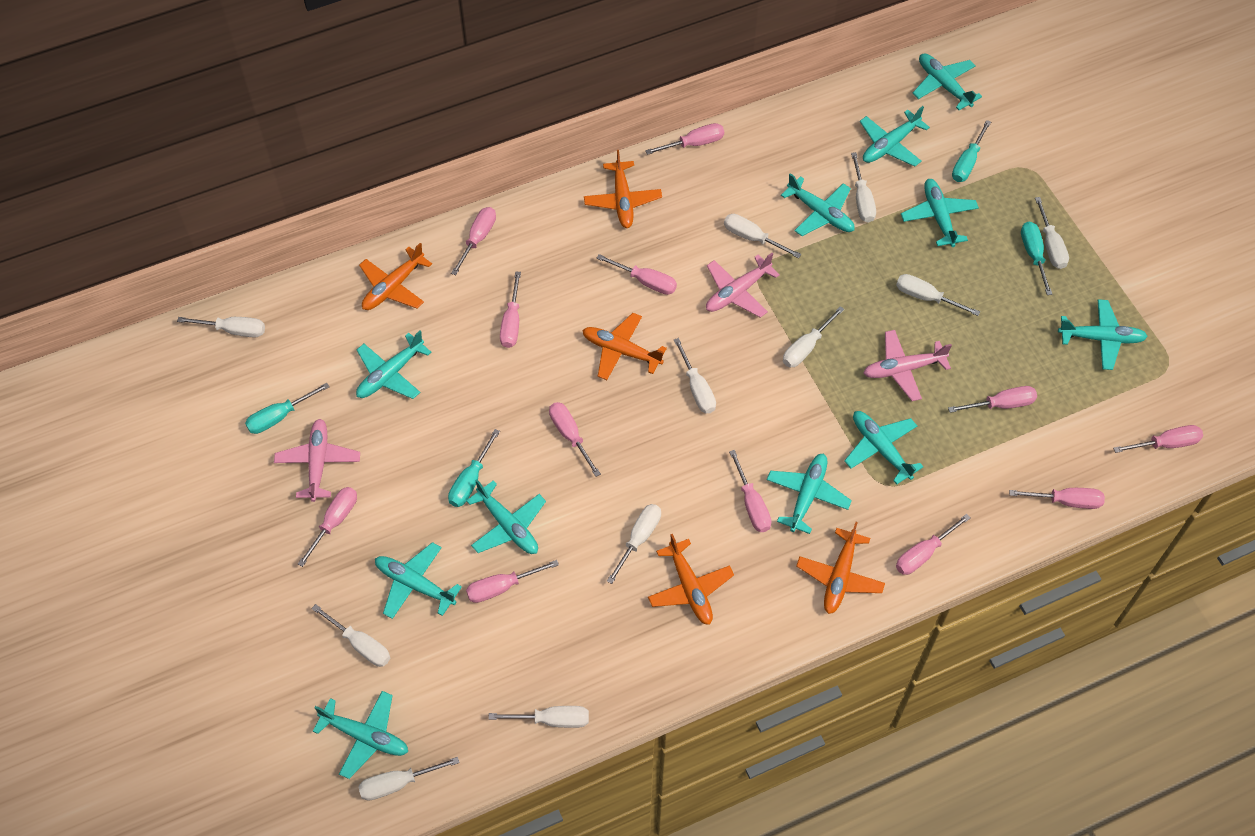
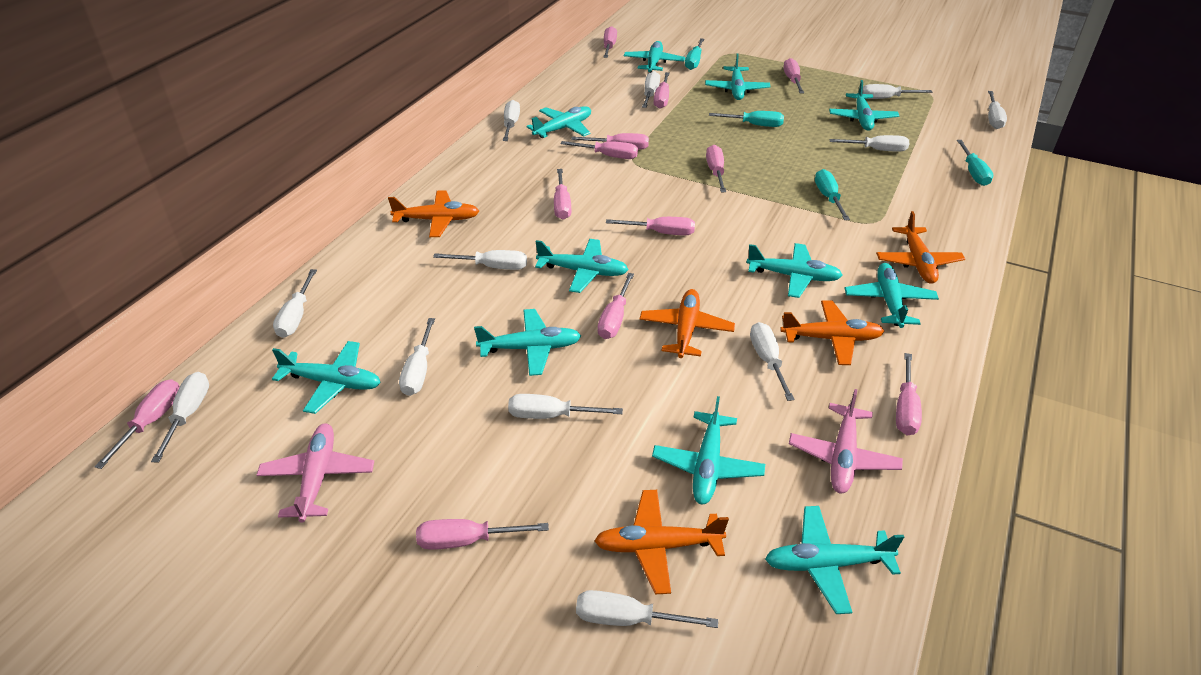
pink plane: 3 -> 2
white screwdriver: 11 -> 12

